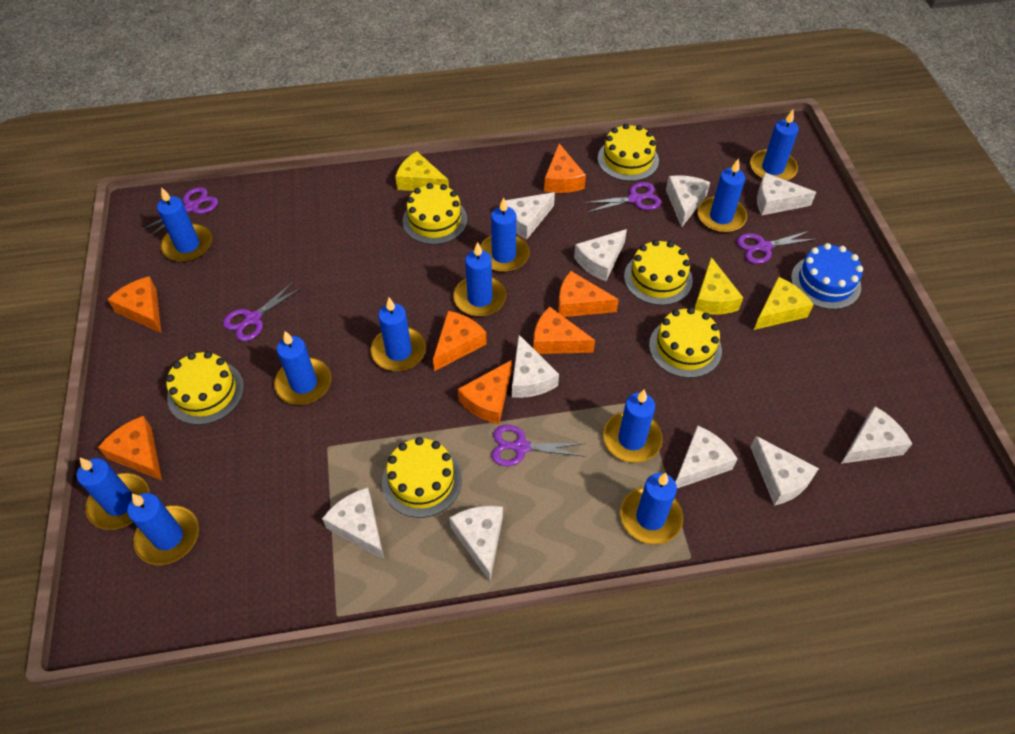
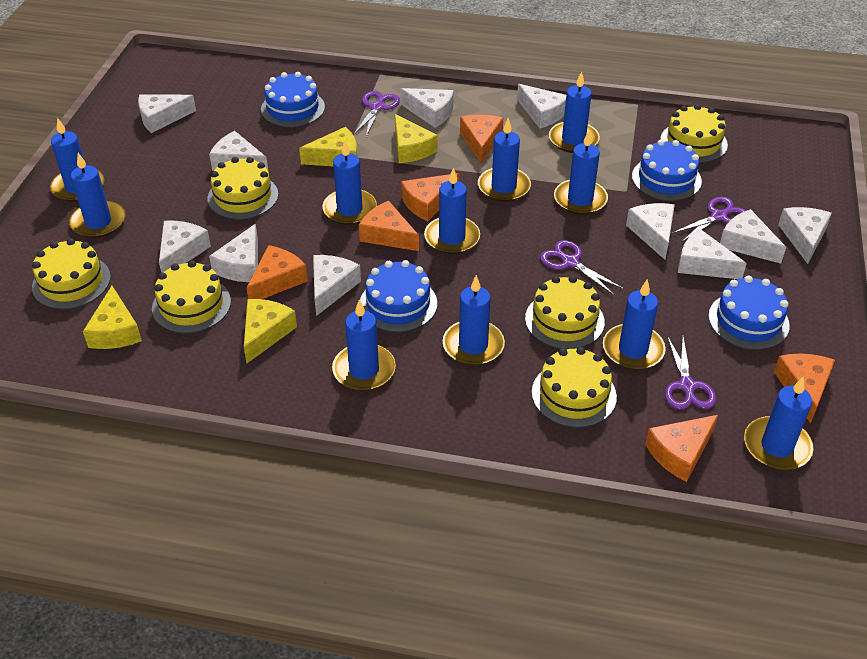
blue cake: 1 -> 4
orange cheese: 7 -> 6
purple scissors: 5 -> 4
white cheese: 10 -> 11
yellow cheese: 3 -> 4

